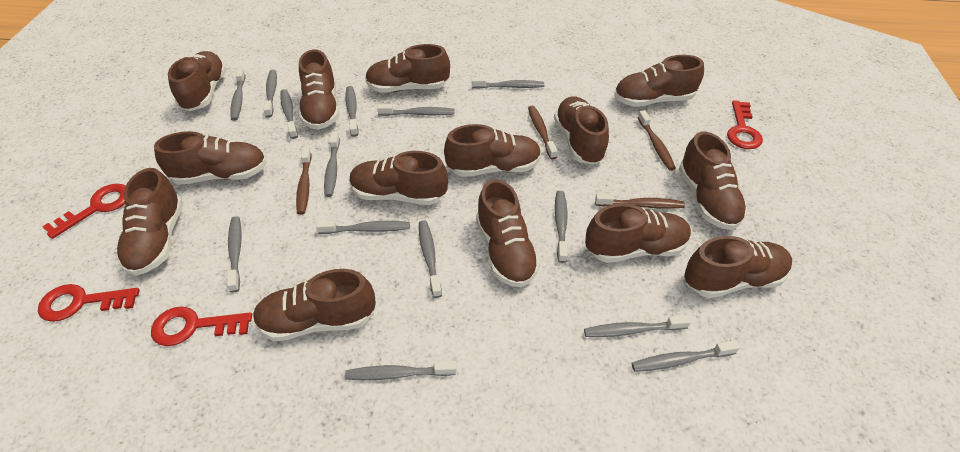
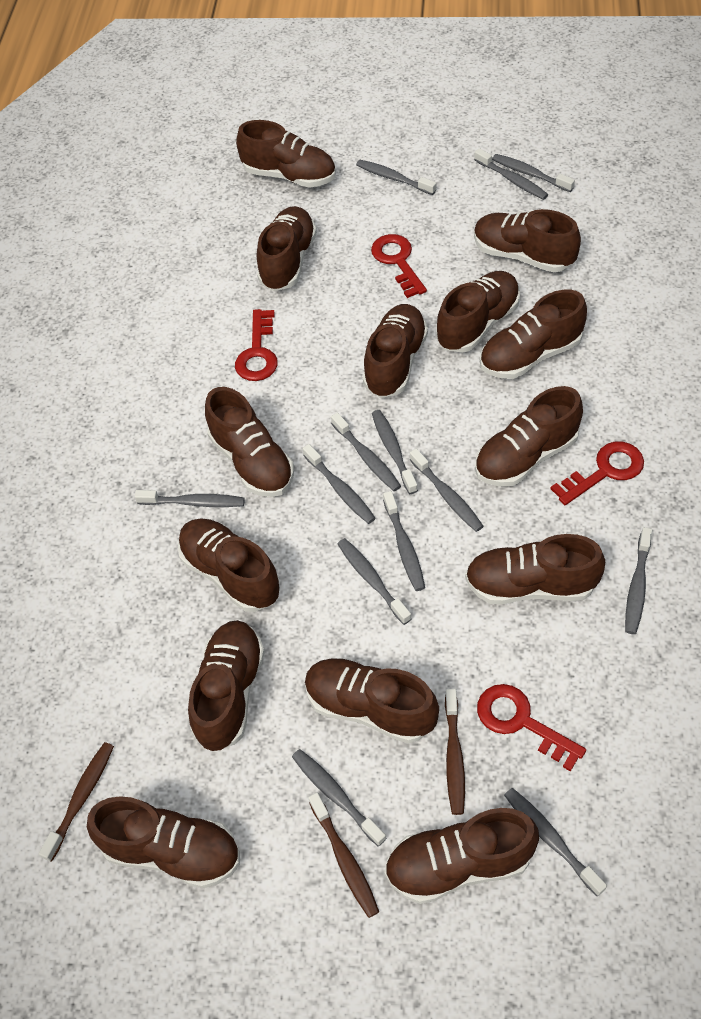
brown toothbrush: 4 -> 3
grey toothbrush: 14 -> 13

